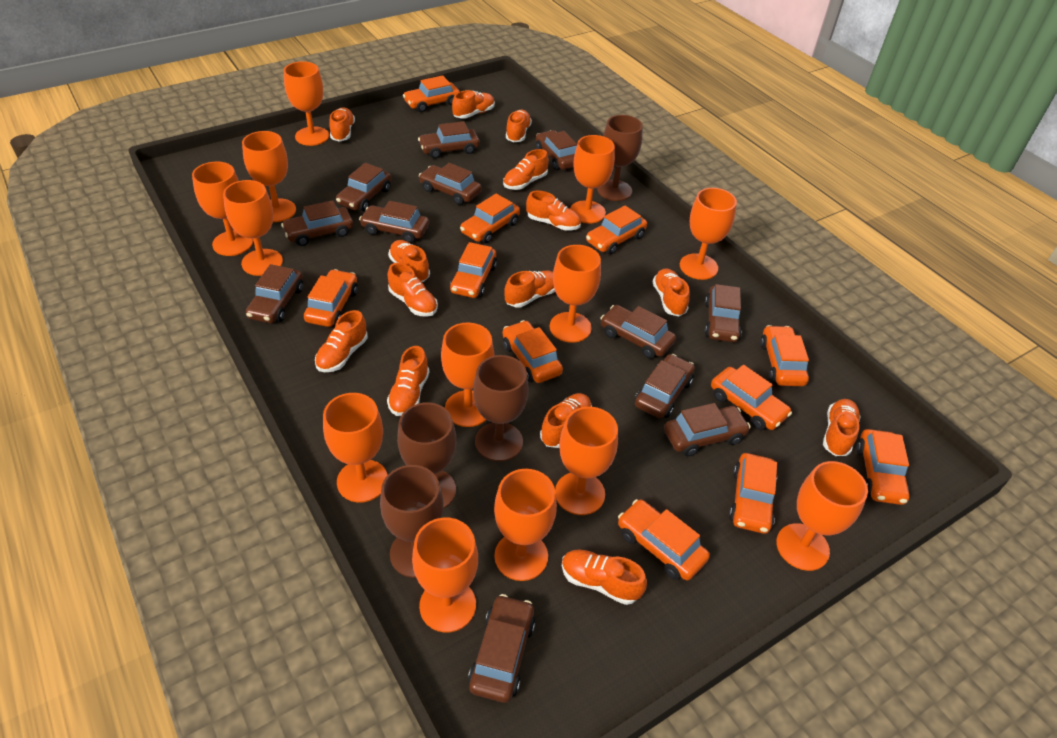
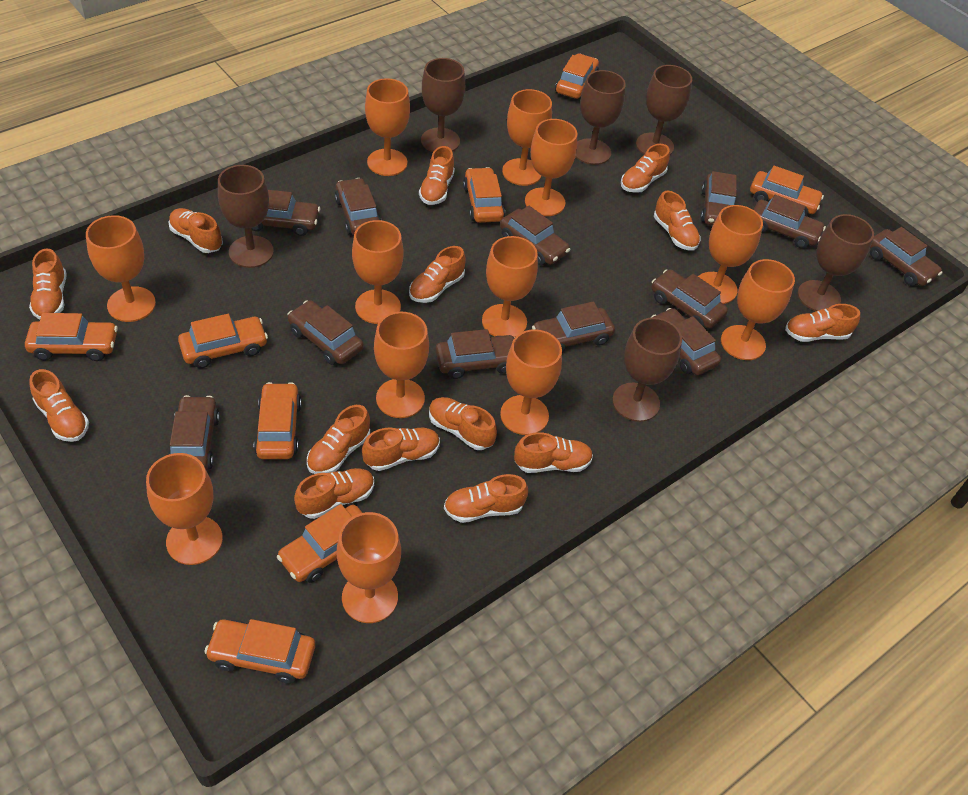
brown goblet: 4 -> 6
orange car: 11 -> 8
orange goblet: 13 -> 12

